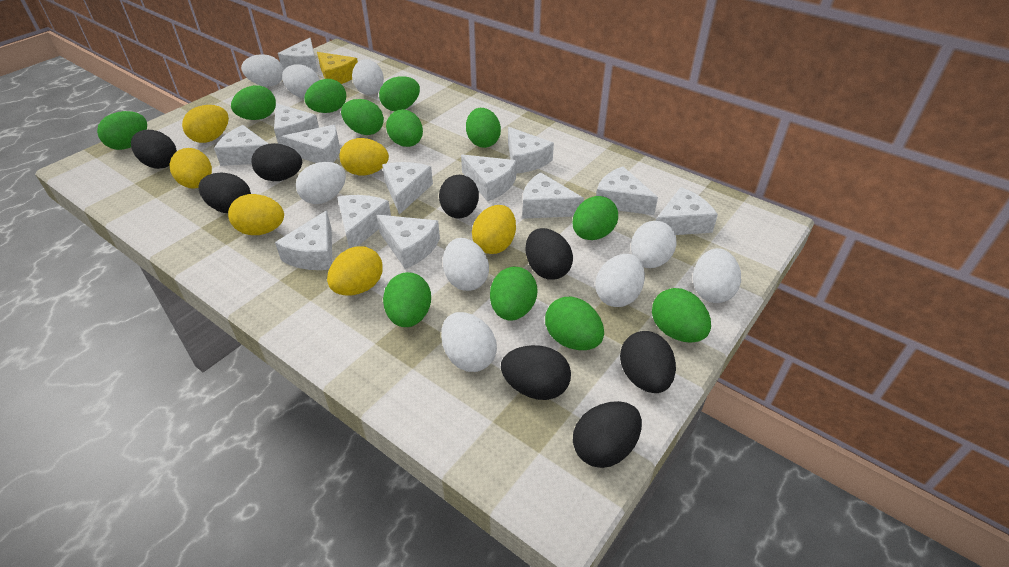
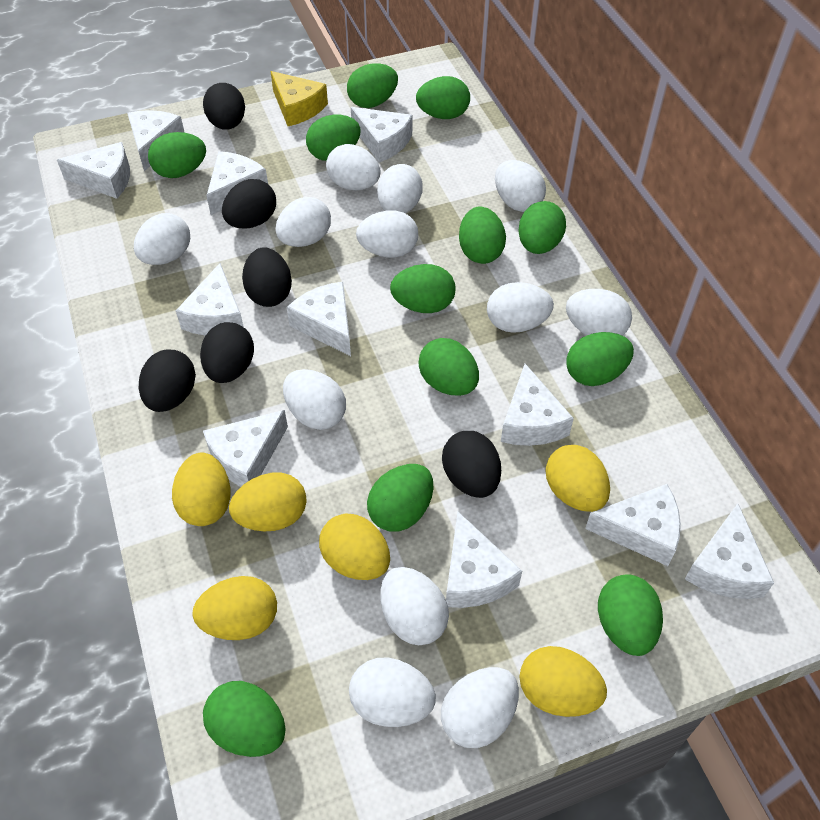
black egg: 8 -> 6
white cheese: 13 -> 11
white egg: 9 -> 12

